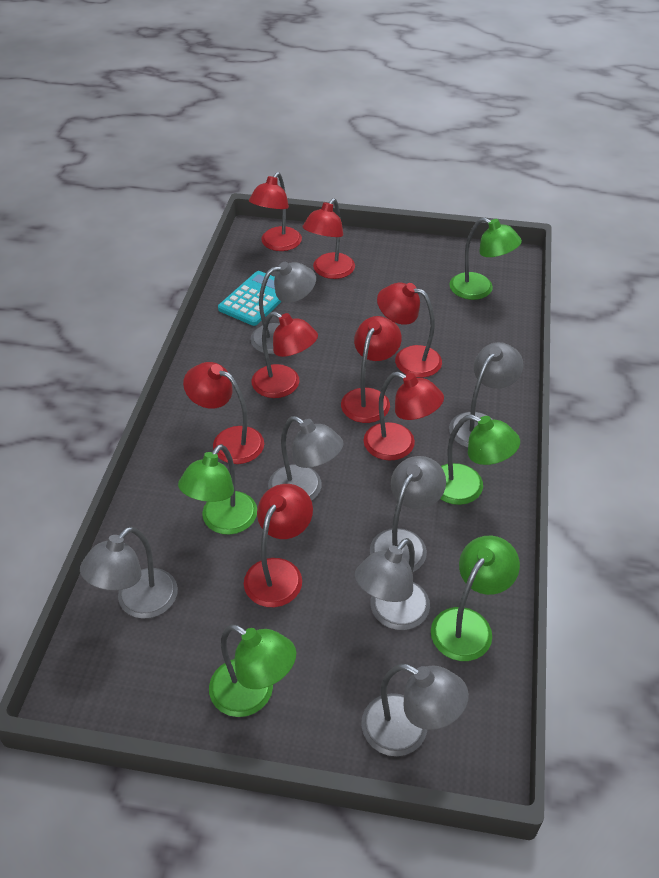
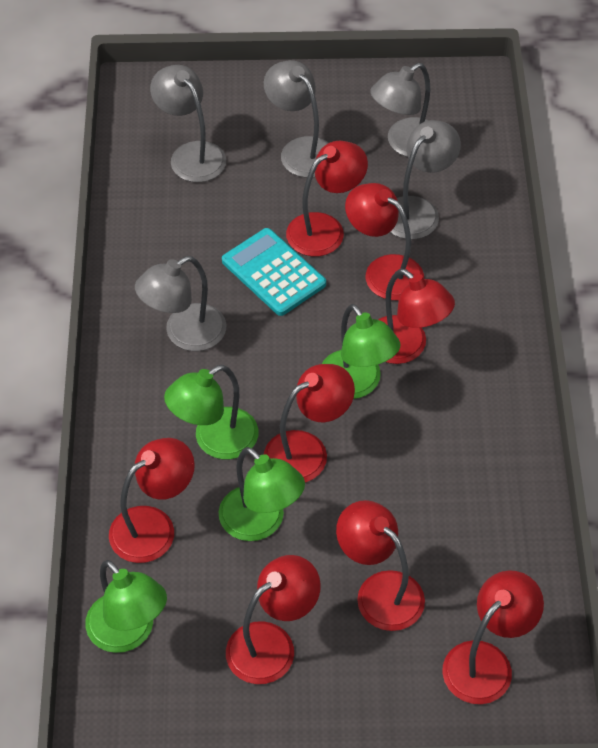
green lamp: 5 -> 4
grey lamp: 7 -> 5

